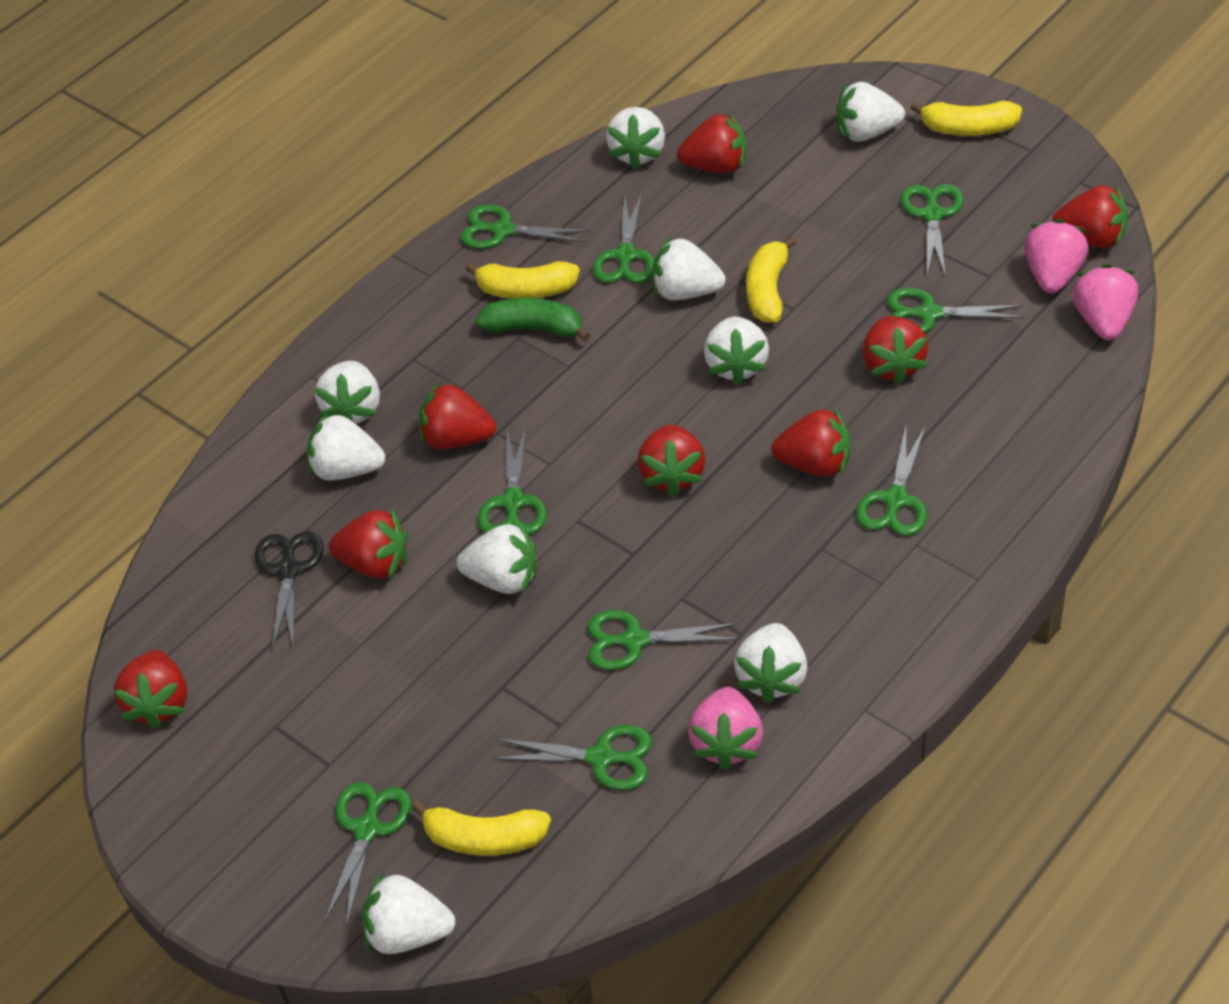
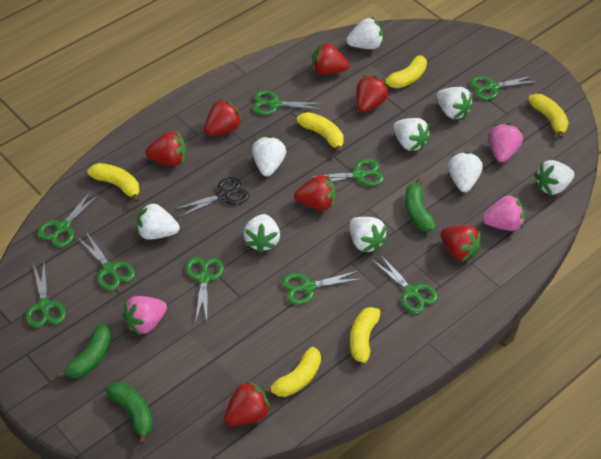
green banana: 1 -> 3
red strawberry: 8 -> 7
yellow banana: 4 -> 6

